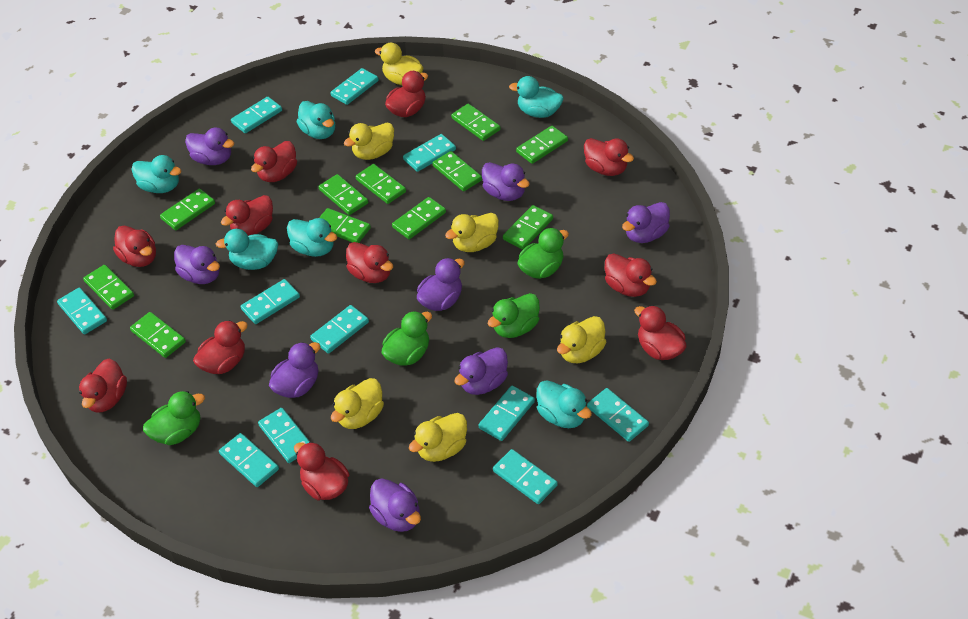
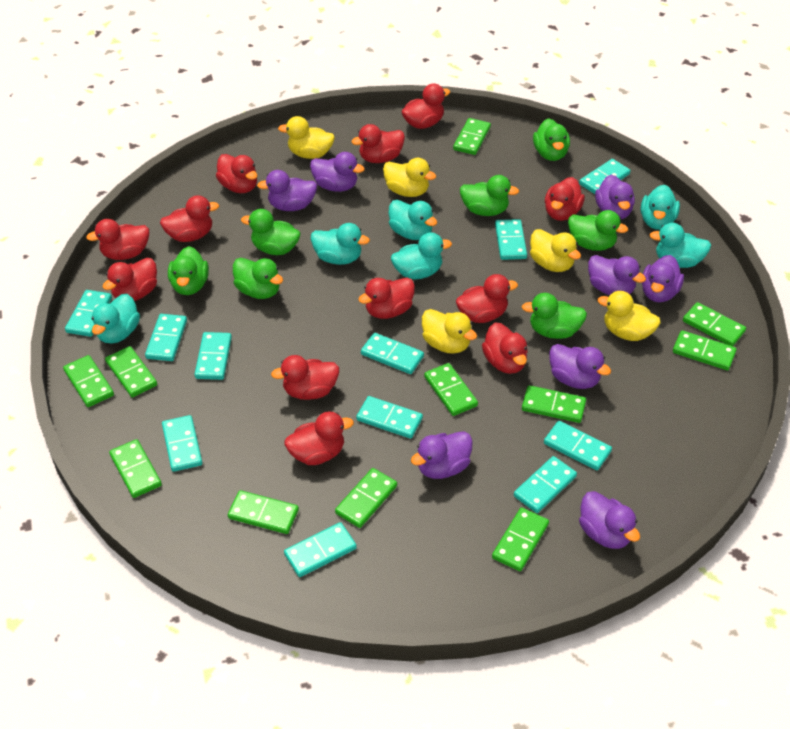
green duck: 4 -> 7
red duck: 11 -> 12
yellow duck: 6 -> 5

